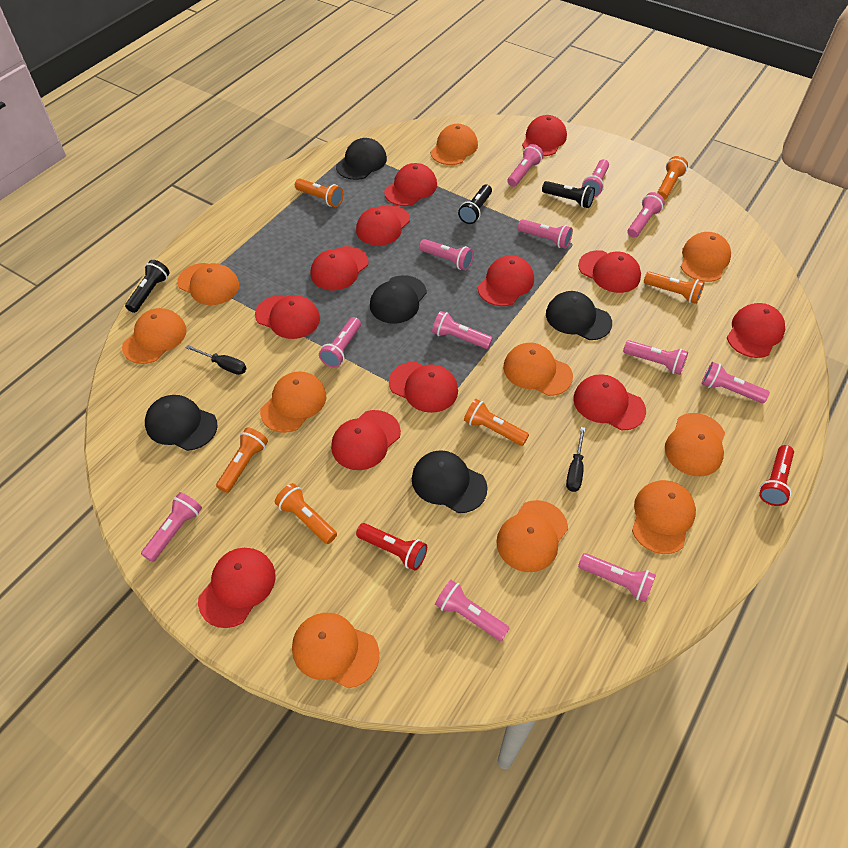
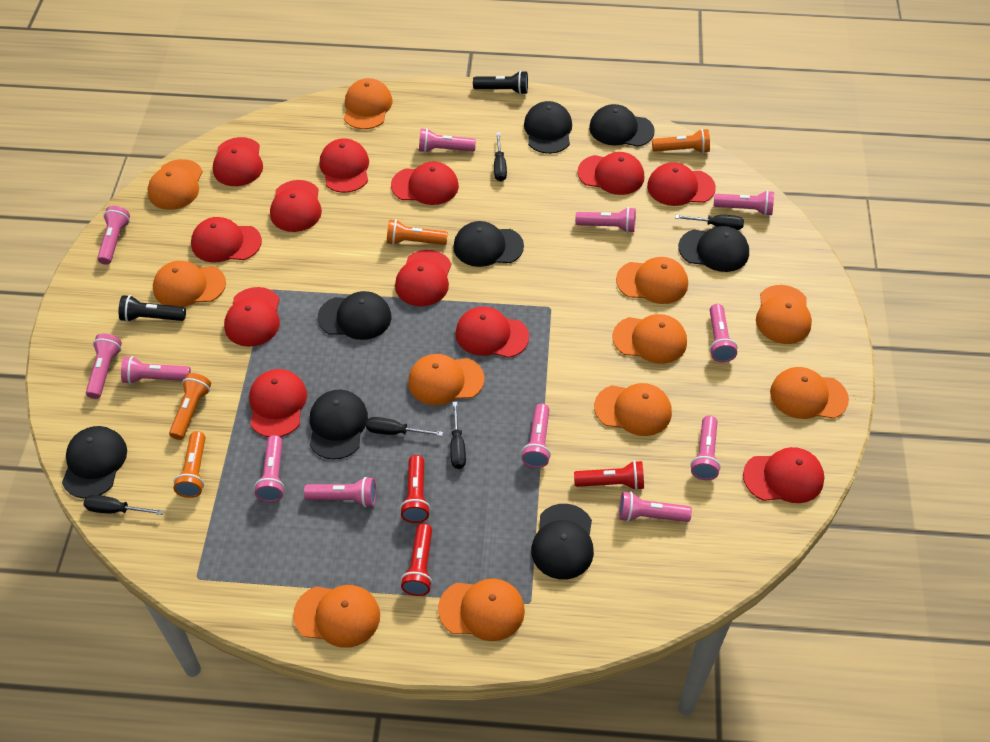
black cap: 5 -> 8
black flashlight: 3 -> 2
black screwdriver: 2 -> 5
orange cap: 10 -> 11
orange flashlight: 6 -> 4
red flashlight: 2 -> 3

